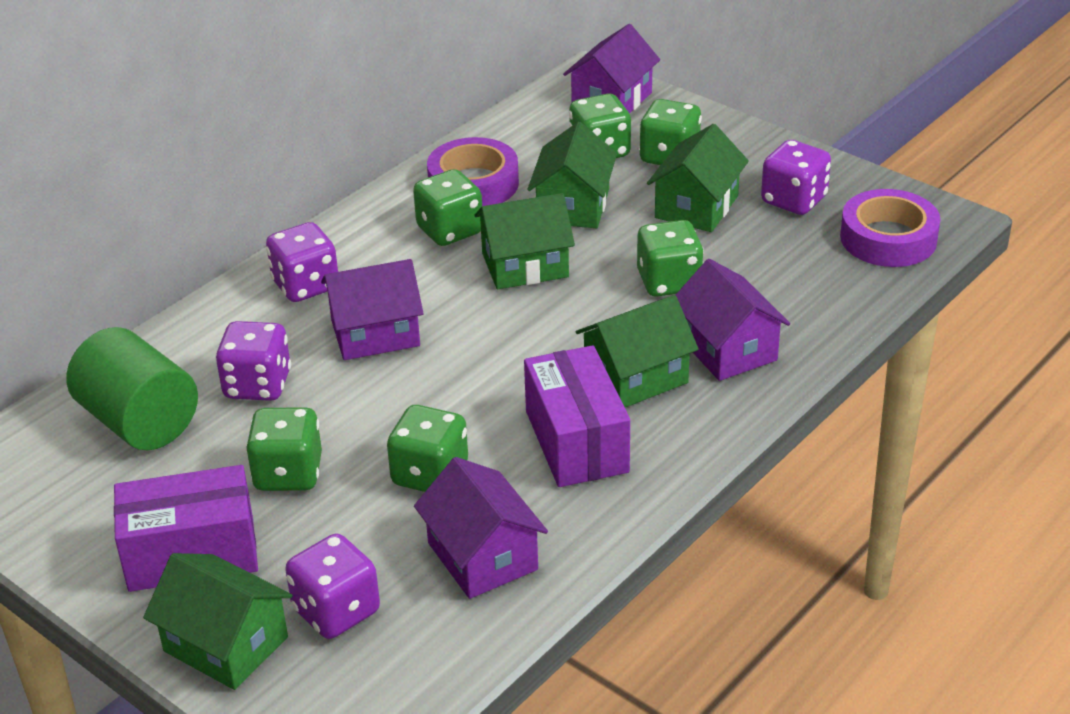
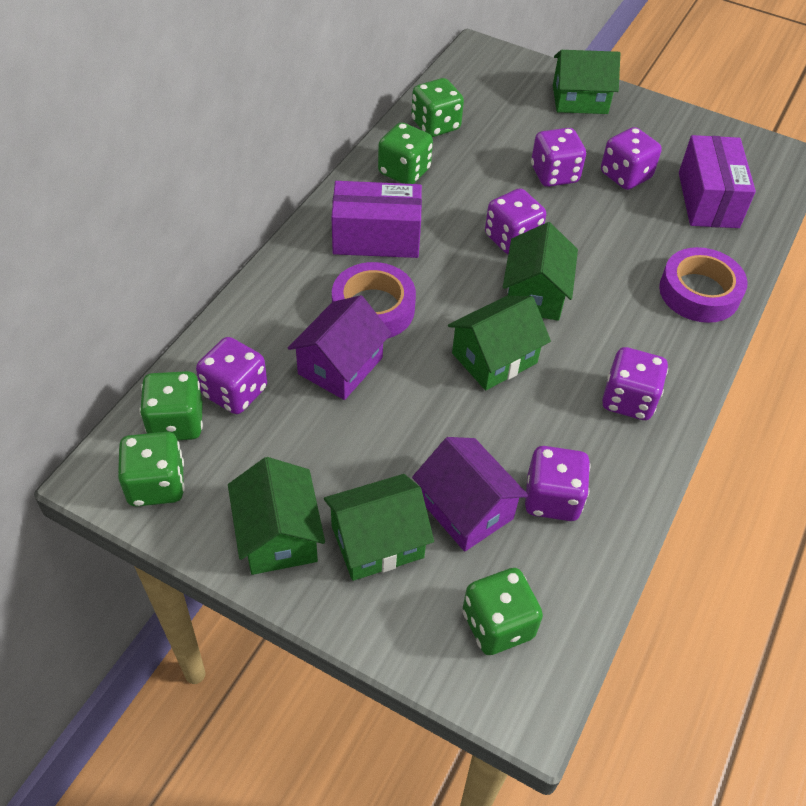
green cylinder: 1 -> 0
green dice: 6 -> 5
purple dice: 4 -> 6
purple house: 4 -> 2

